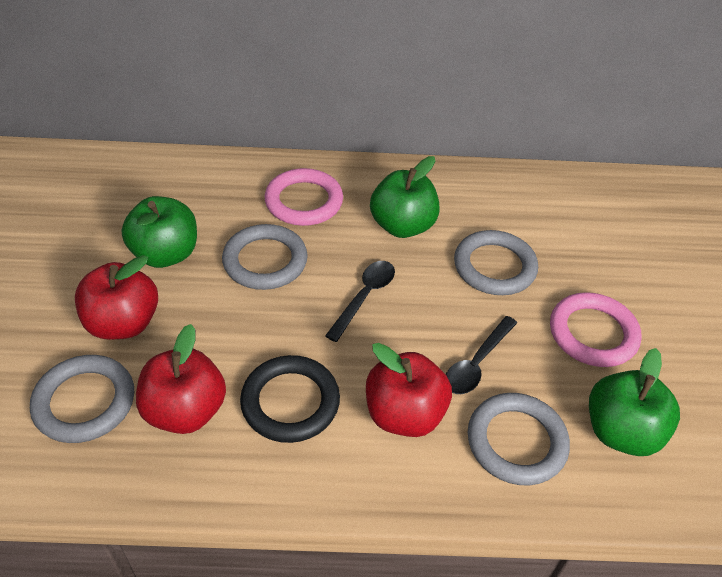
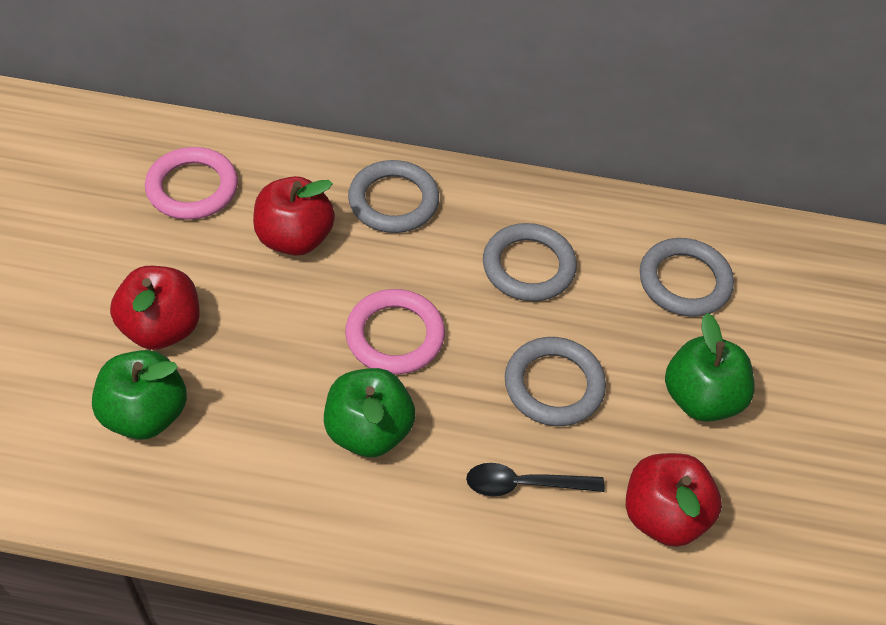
black ring: 1 -> 0
black spoon: 2 -> 1

